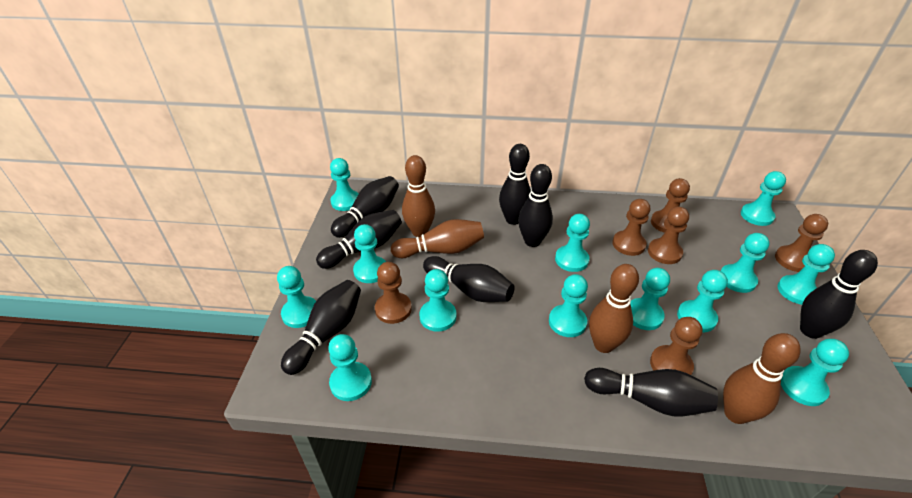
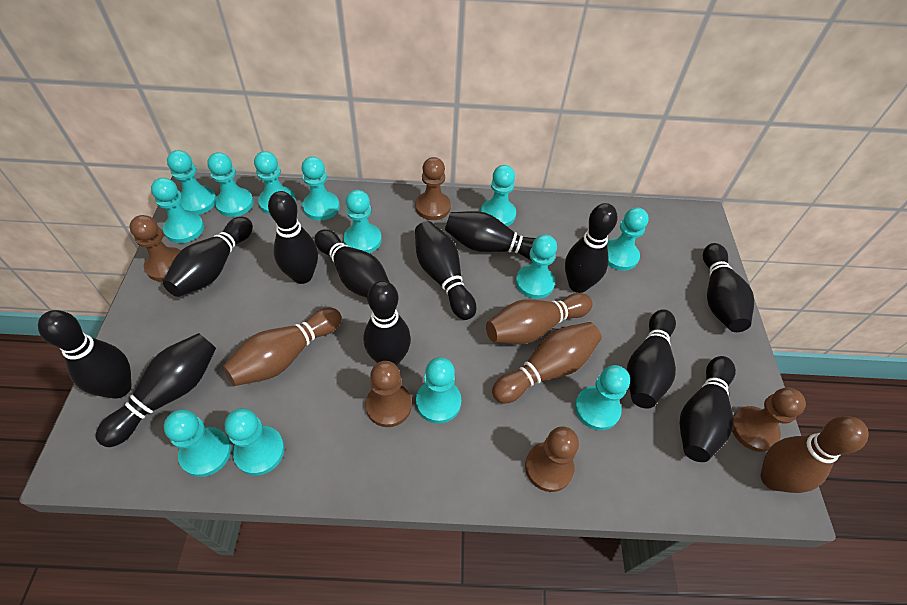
black bowling pin: 8 -> 12
brown pawn: 6 -> 5

